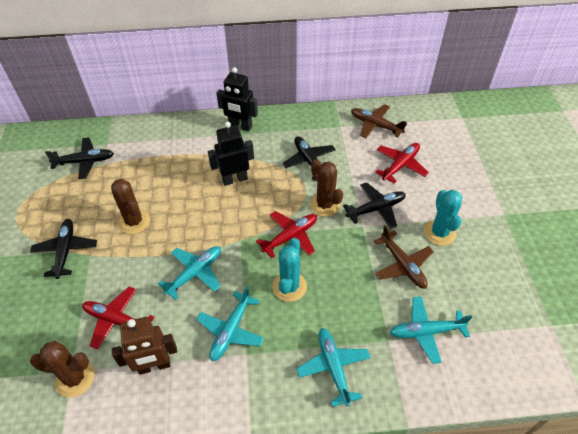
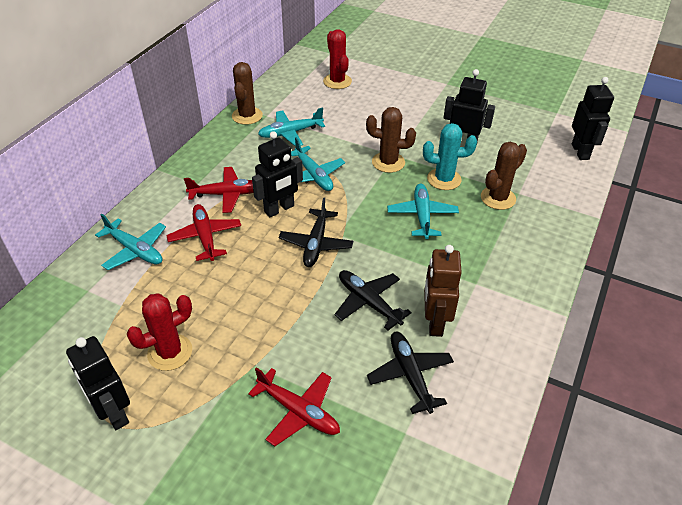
black plane: 4 -> 3
black robot: 2 -> 4
brown plane: 2 -> 0
red cactus: 0 -> 2
turquoise cactus: 2 -> 1

